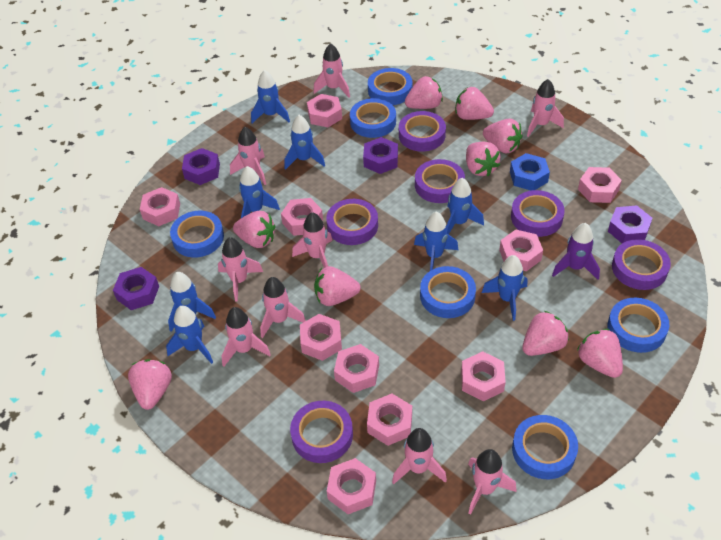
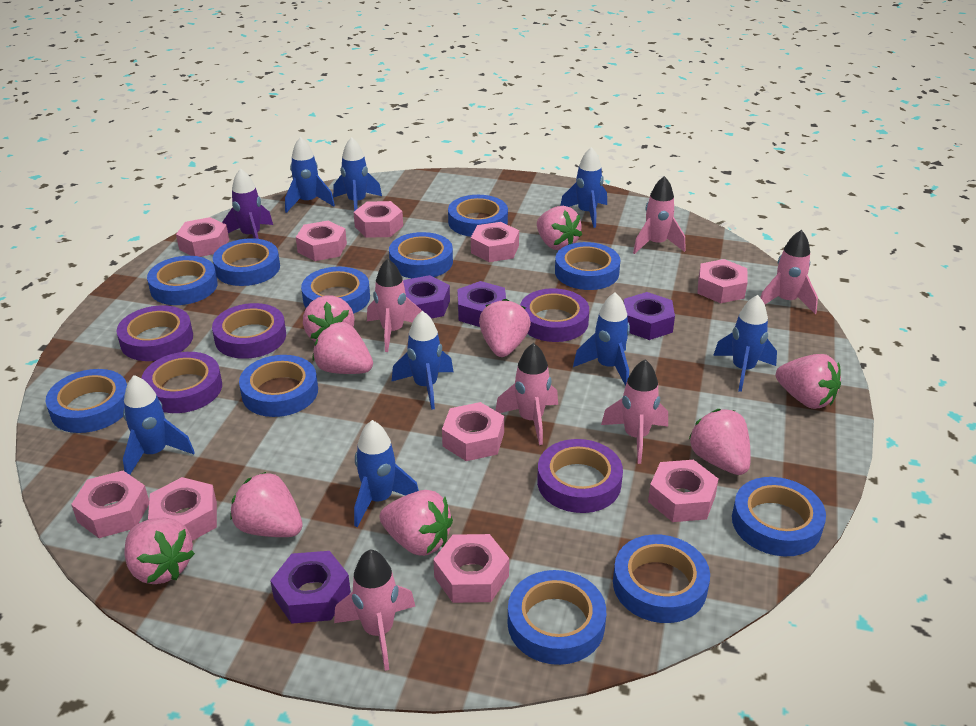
blue nut: 1 -> 0
blue tape: 6 -> 11
pink rocket: 9 -> 6
purple tape: 6 -> 5

